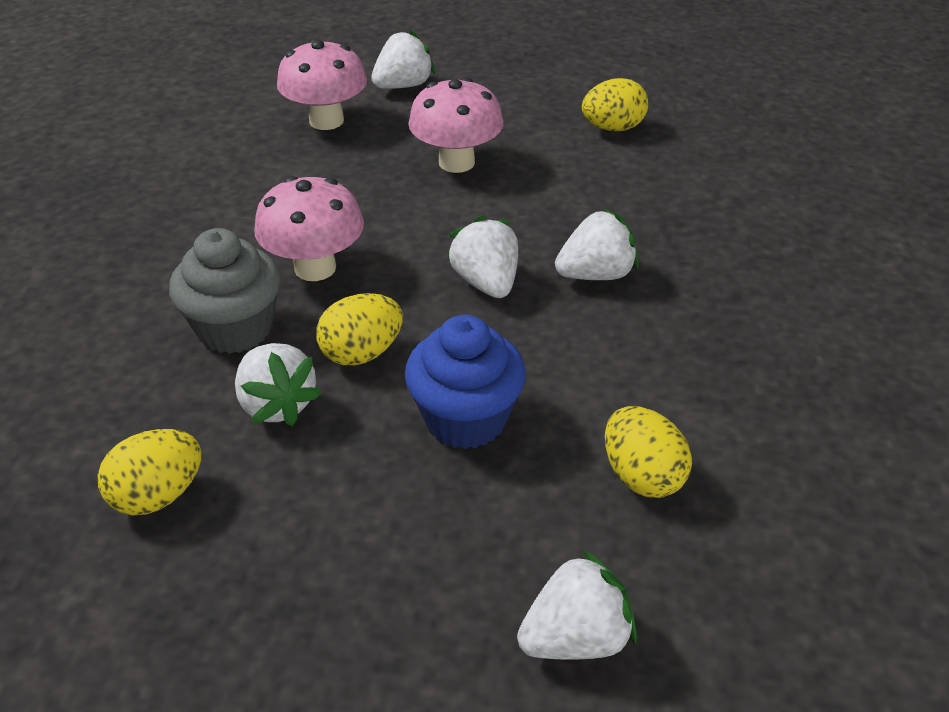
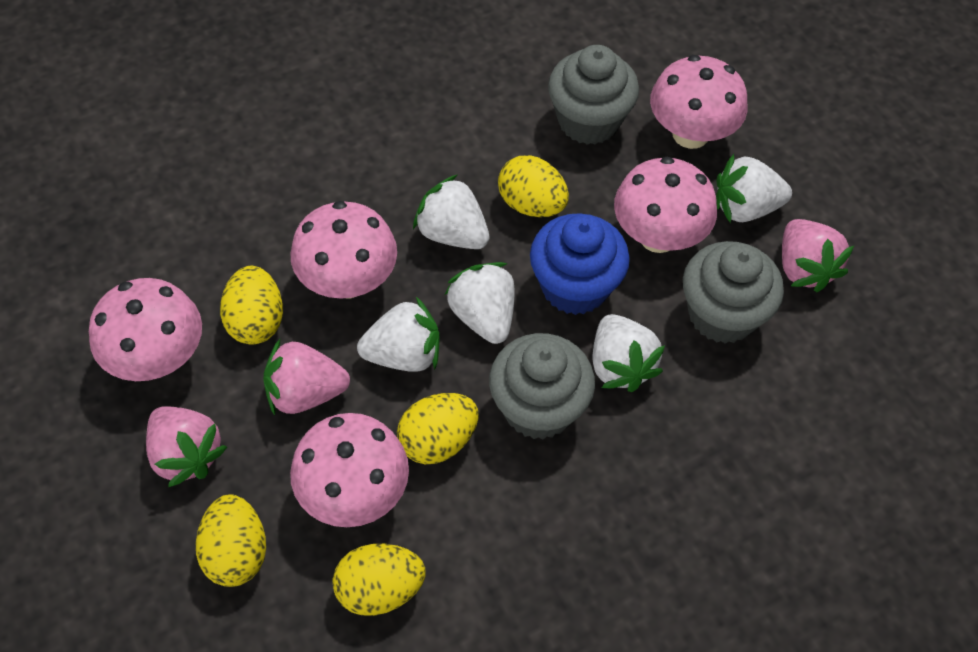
grey cupcake: 1 -> 3
pink mushroom: 3 -> 5
pink strawberry: 0 -> 3
yellow egg: 4 -> 5

